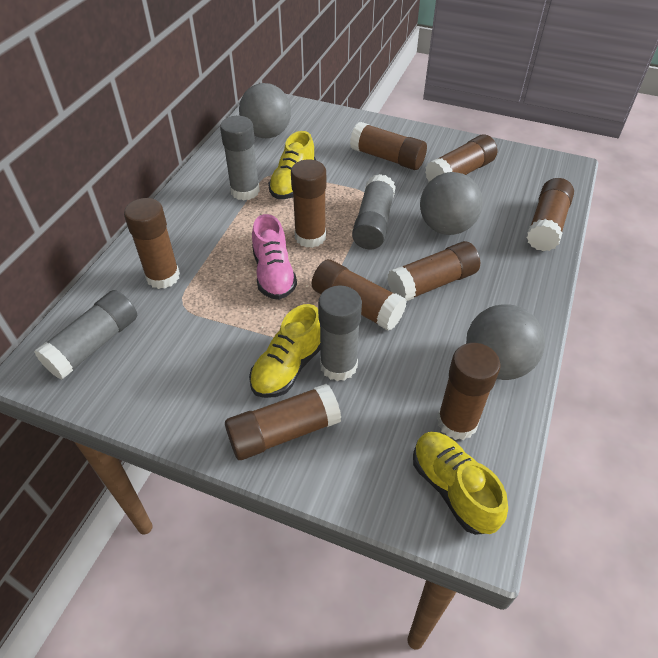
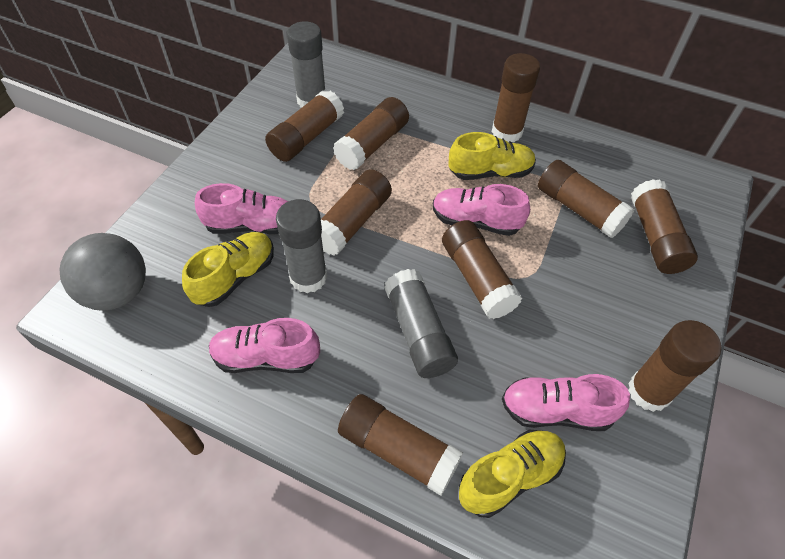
grey ball: 3 -> 1
grey glue stick: 4 -> 3
pink shoe: 1 -> 4

